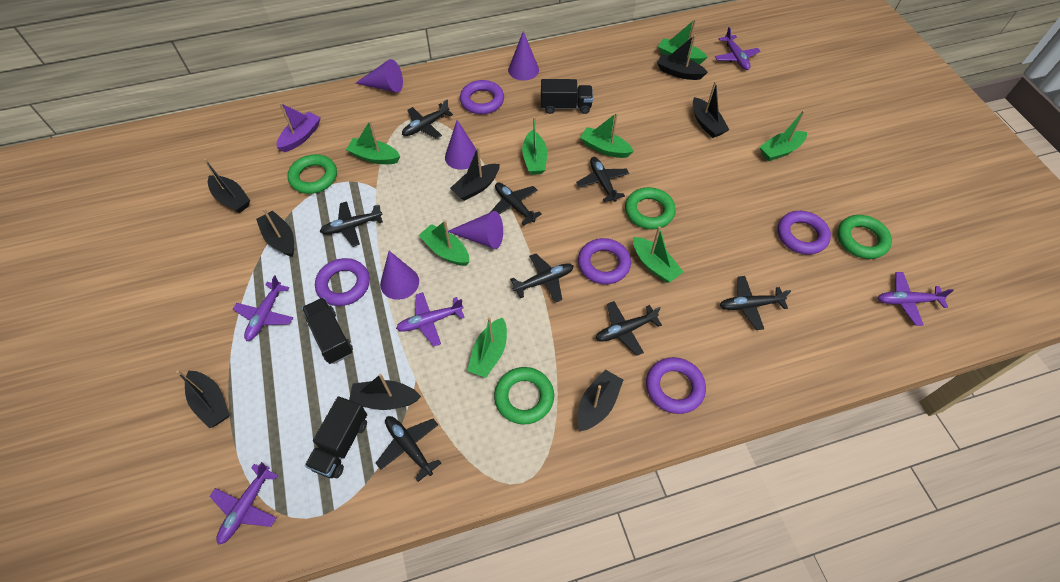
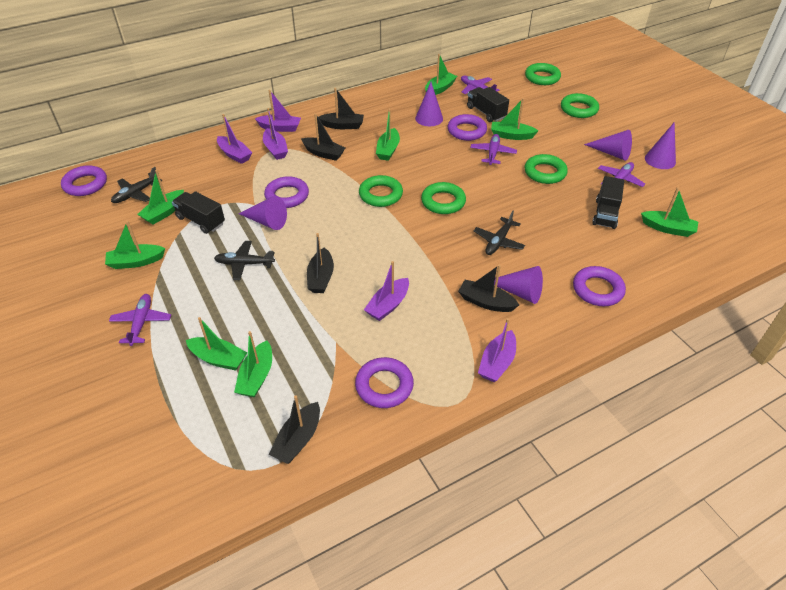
black boat: 8 -> 5
black plane: 8 -> 3
green ring: 4 -> 5
purple boat: 1 -> 5
purple plane: 5 -> 4

